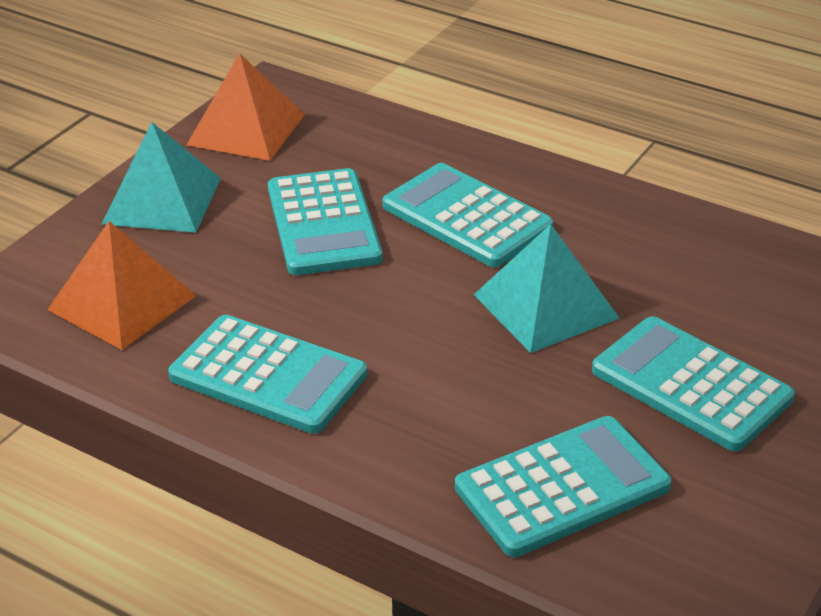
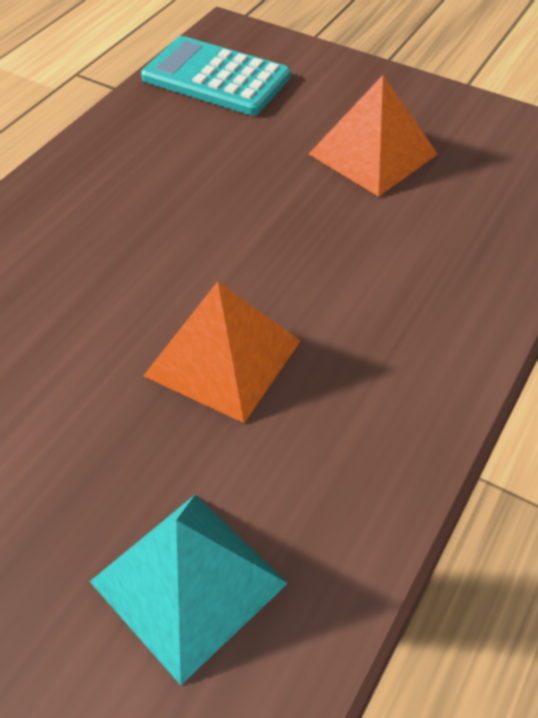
turquoise calculator: 5 -> 1
turquoise pyramid: 2 -> 1

